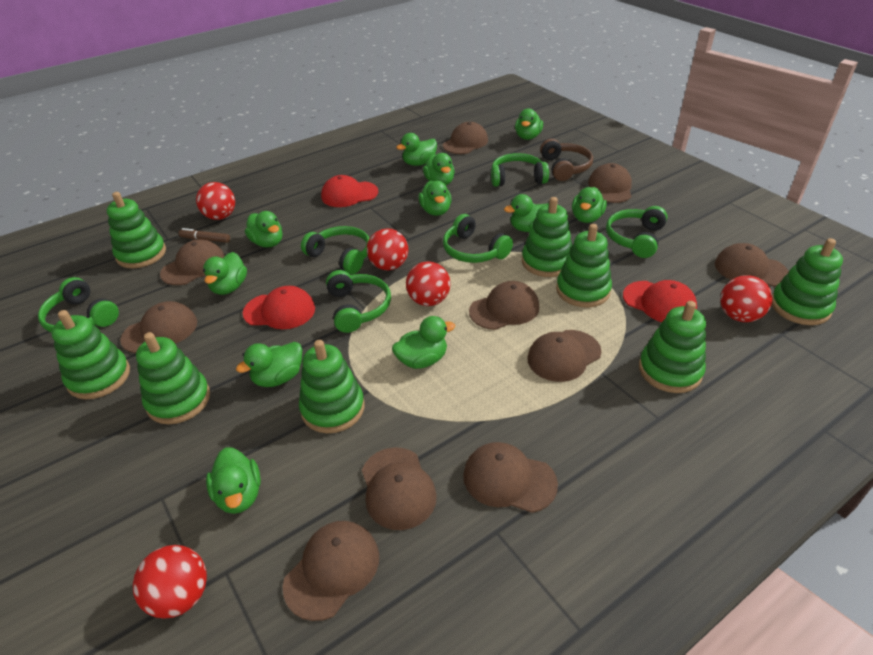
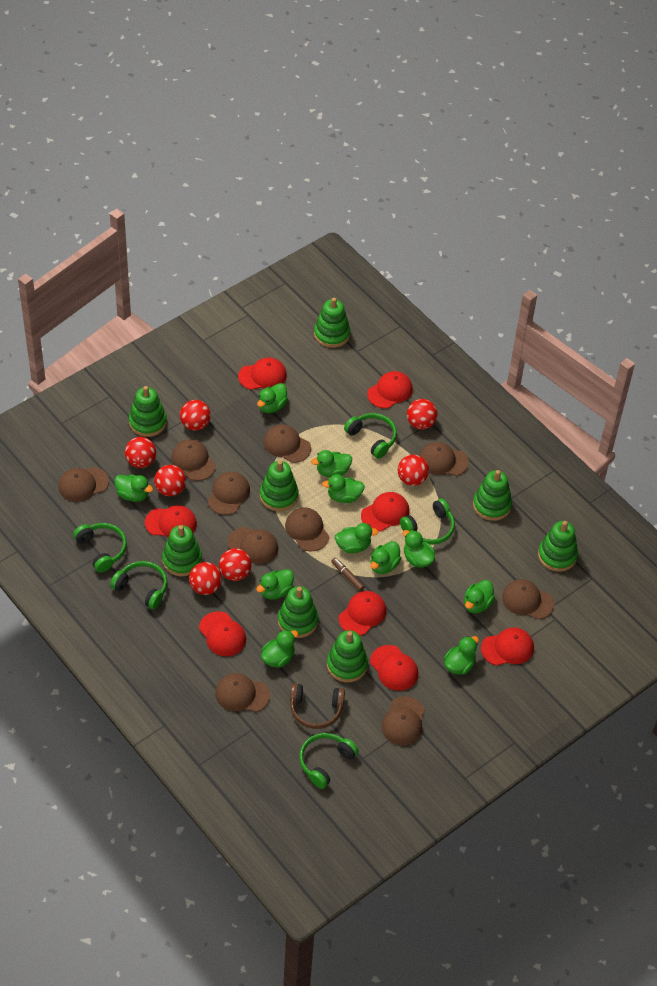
green headphones: 6 -> 5
red ball: 5 -> 7
red cap: 3 -> 8

